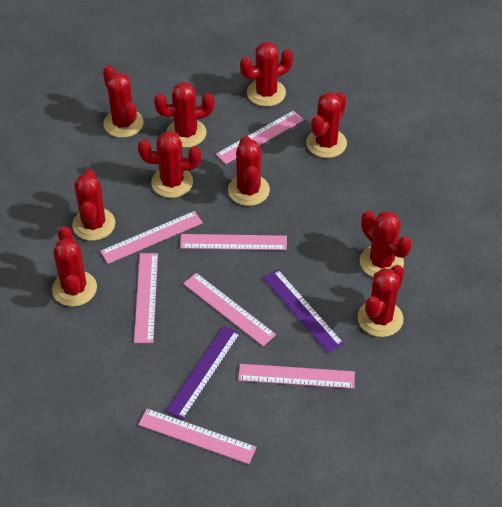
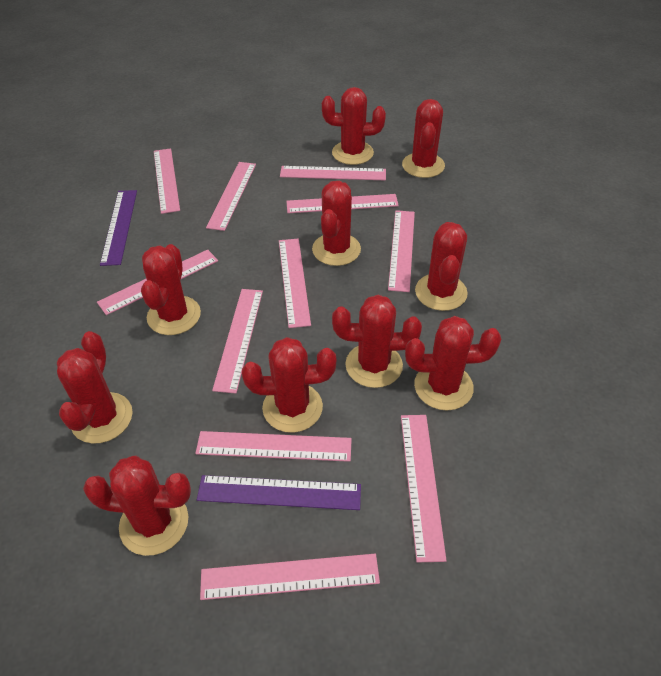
pink ruler: 7 -> 11

